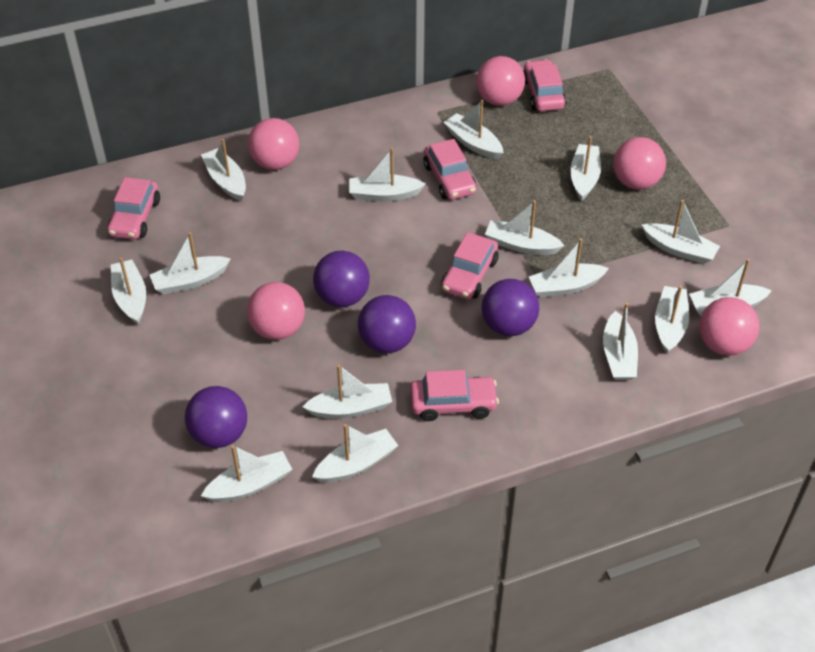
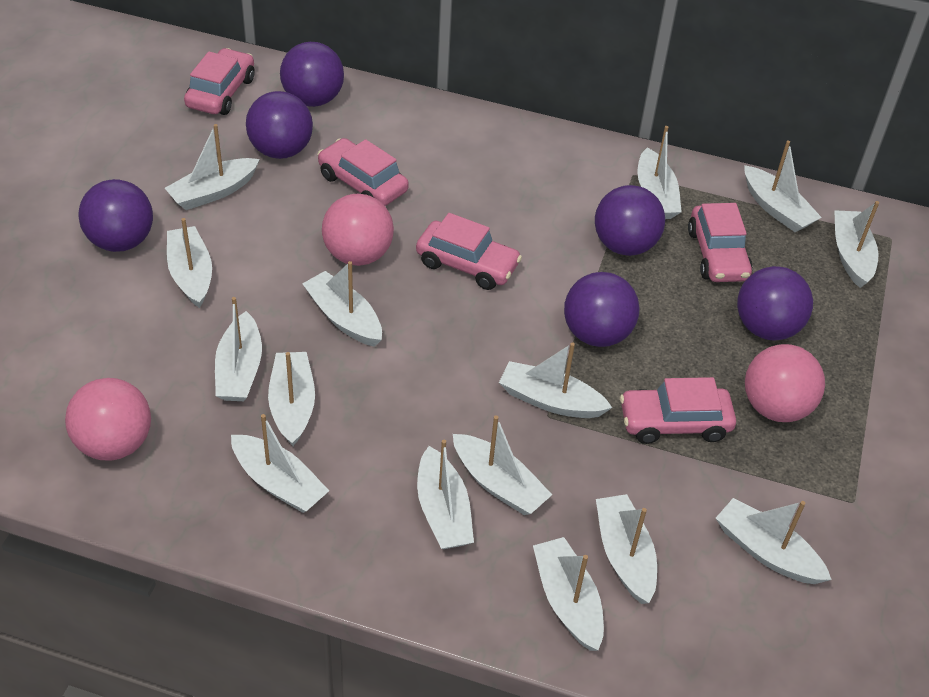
pink ball: 5 -> 3
purple ball: 4 -> 6

